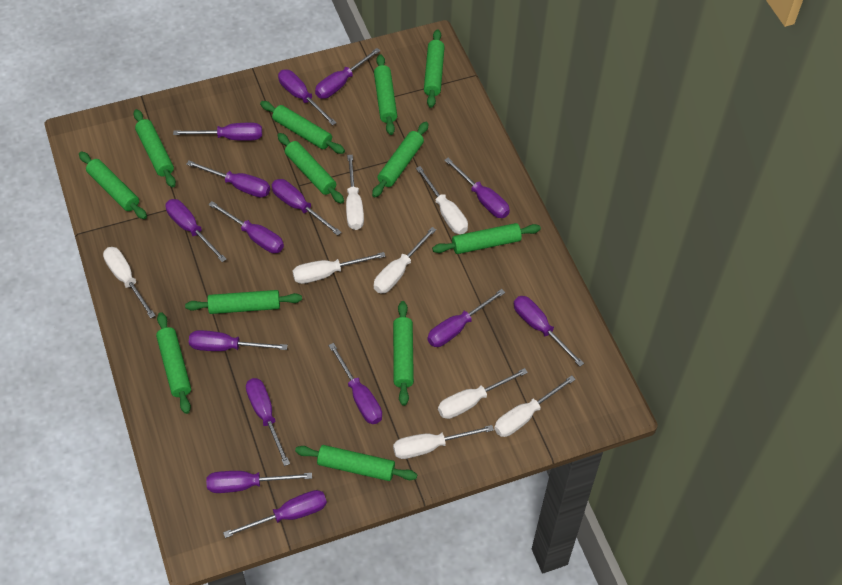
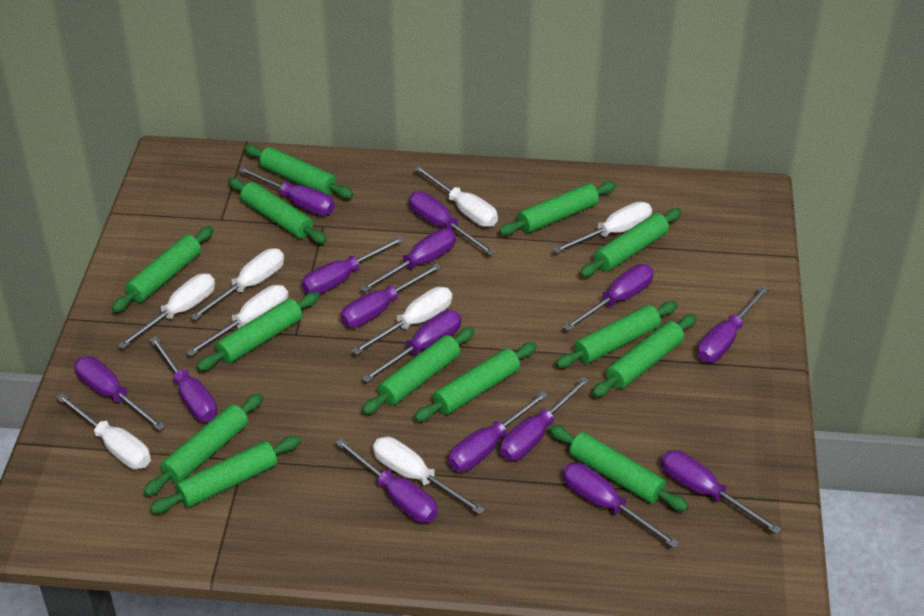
green rolling pin: 12 -> 13

